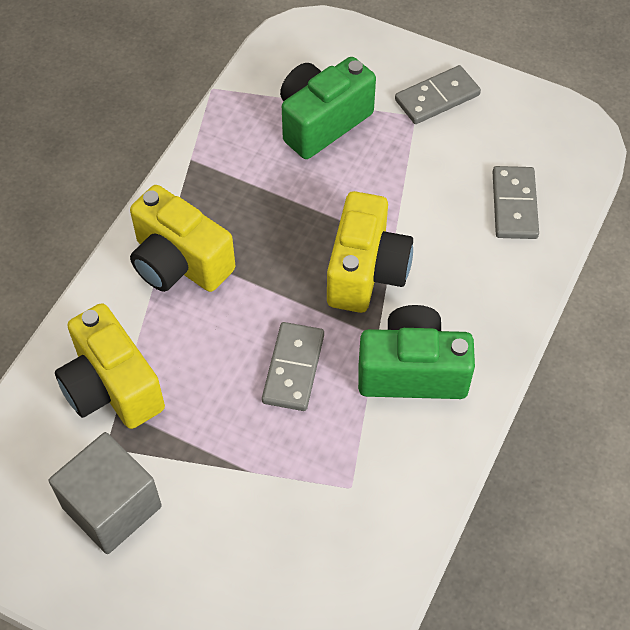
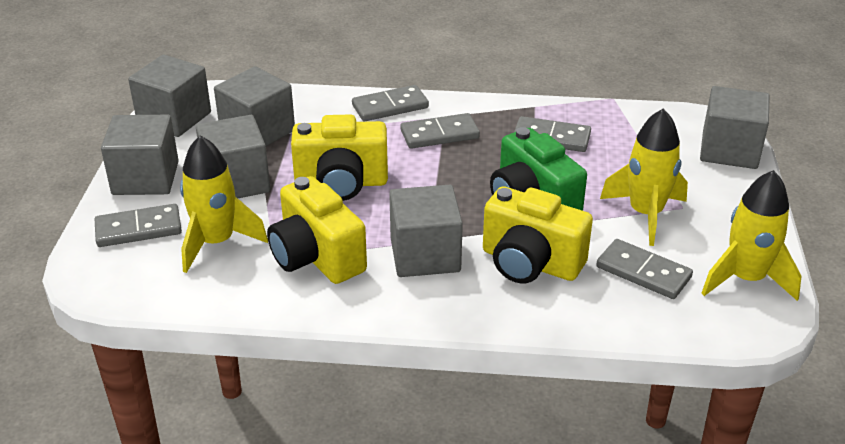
green camera: 2 -> 1
grey cube: 1 -> 6
grey domino: 3 -> 5
yellow rocket: 0 -> 3

